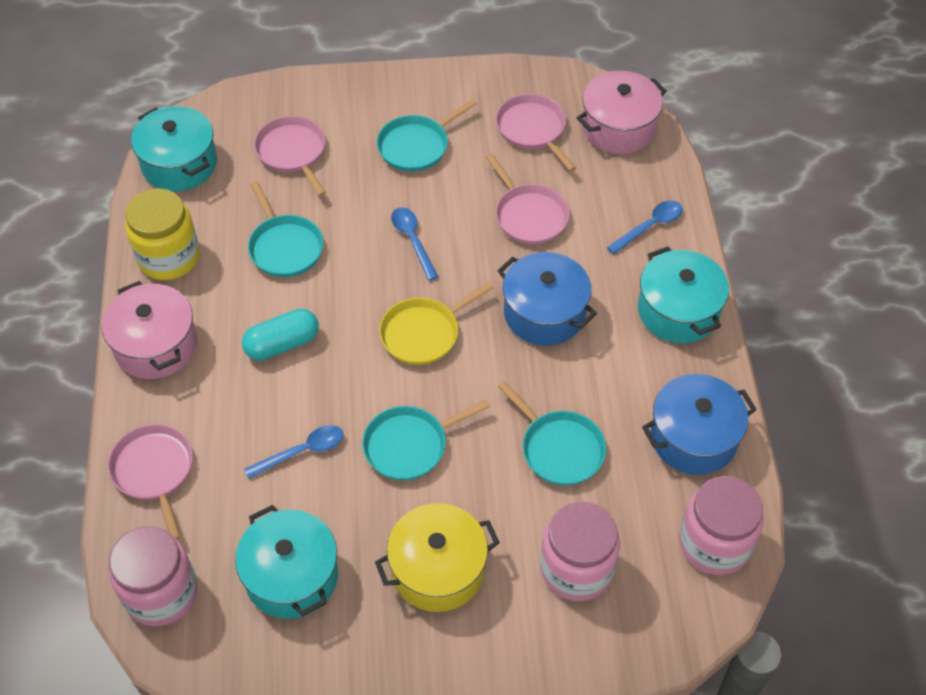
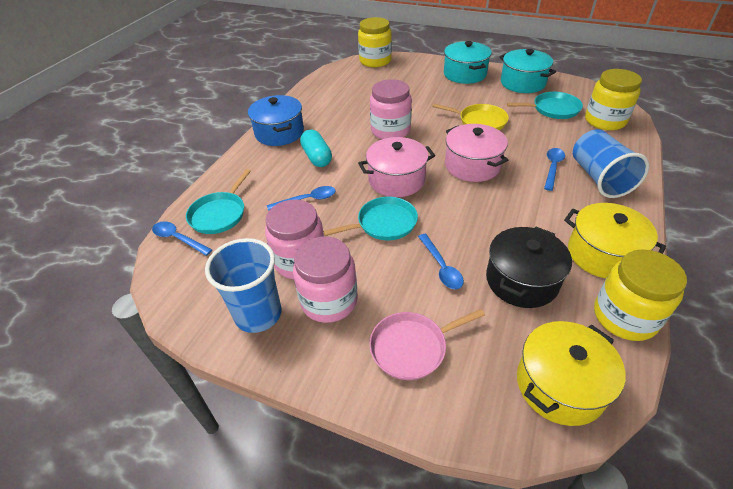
black pot: 0 -> 1
blue cup: 0 -> 2
blue pot: 2 -> 1
blue spoon: 3 -> 4
pink pan: 4 -> 1
turquoise pan: 4 -> 3
turquoise pot: 3 -> 2
yellow jar: 1 -> 3
yellow pot: 1 -> 2

